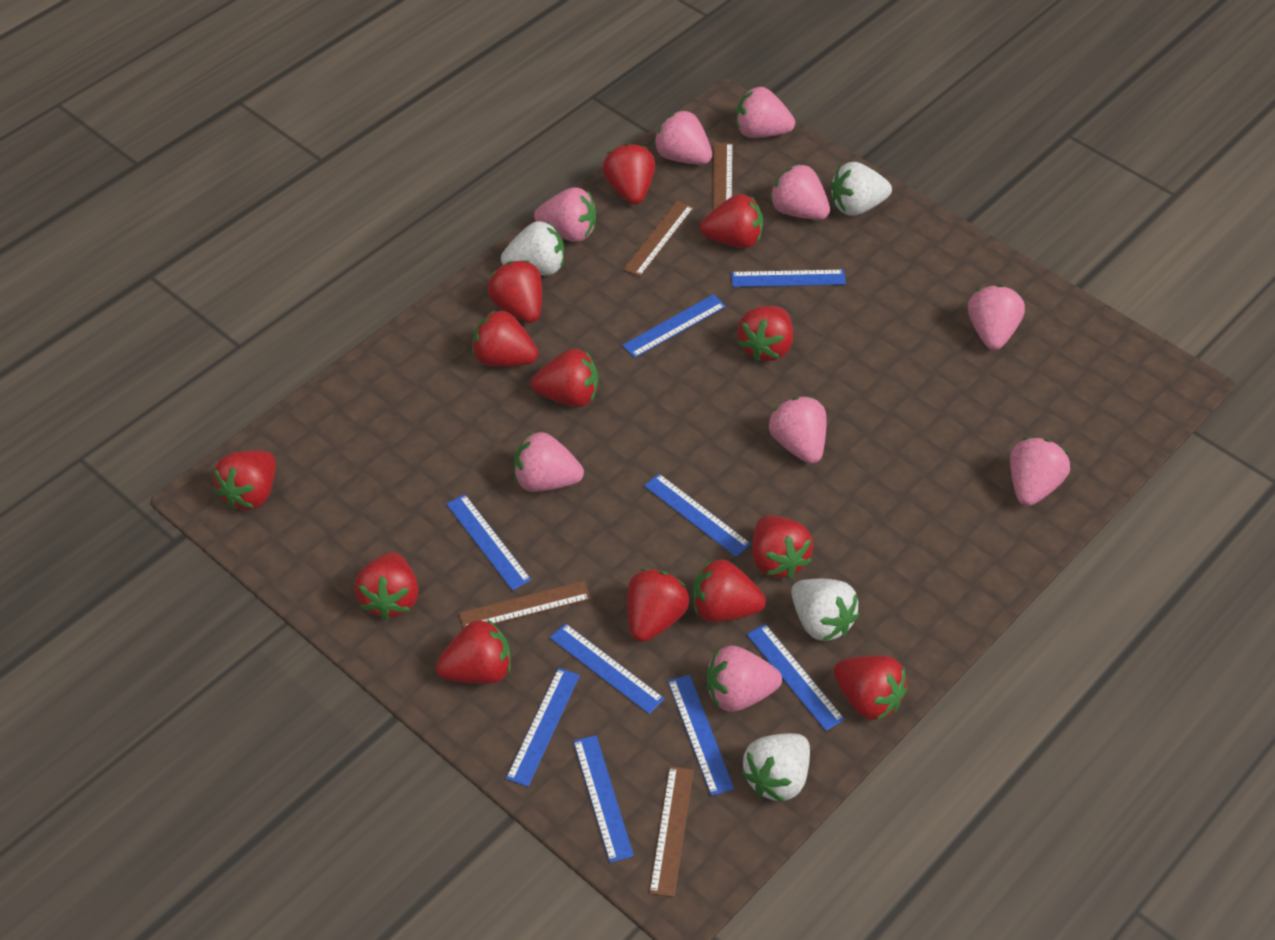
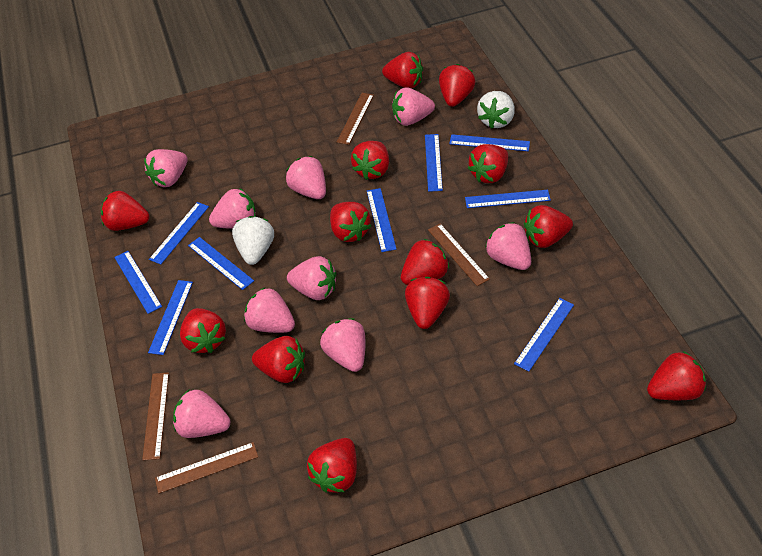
white strawberry: 4 -> 2

